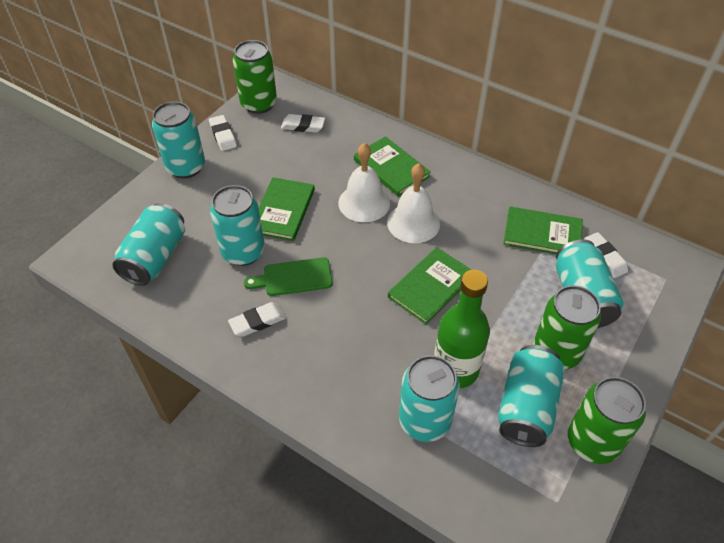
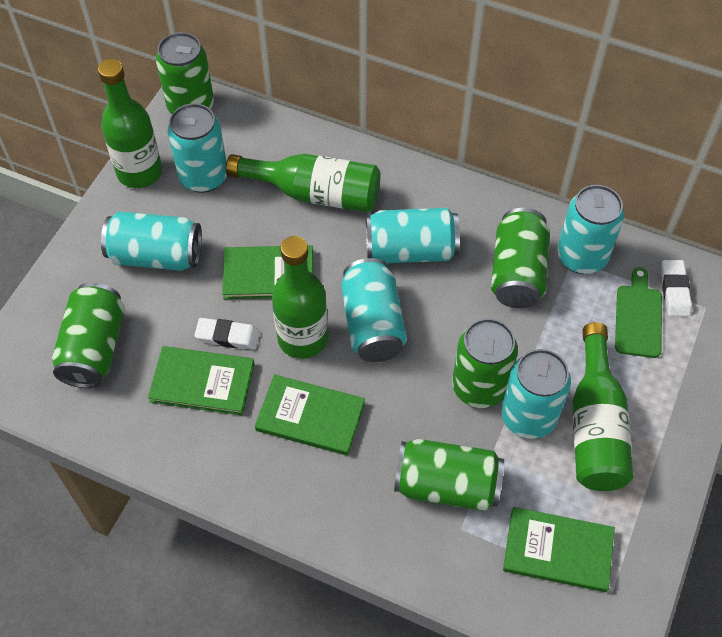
green bottle: 1 -> 4
green can: 3 -> 5
white bell: 2 -> 0
white eraser: 4 -> 2

